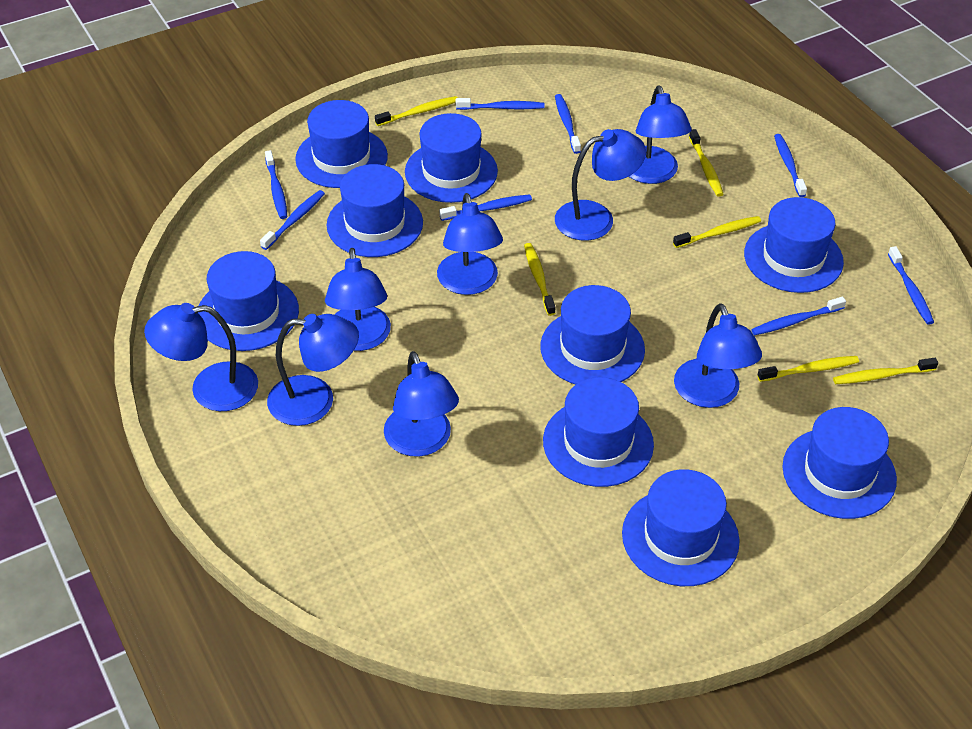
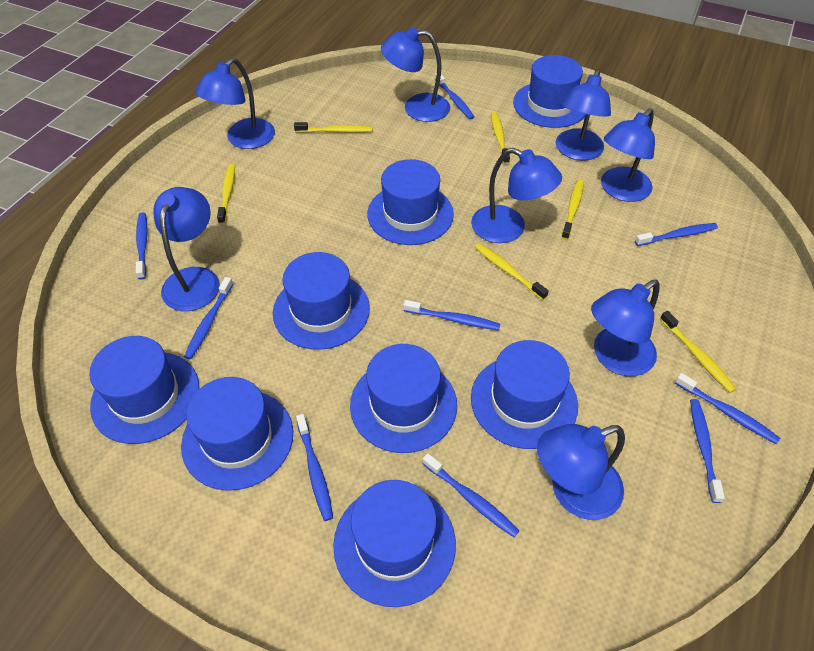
blue hat: 9 -> 8
blue toothbrush: 8 -> 9

